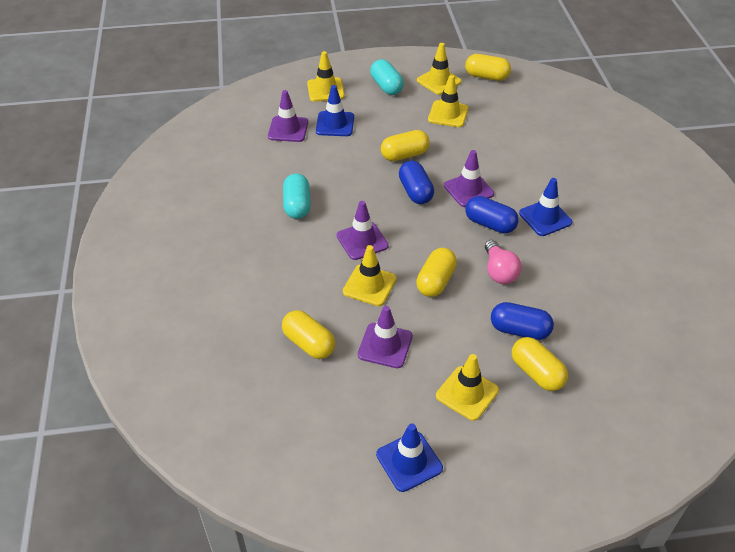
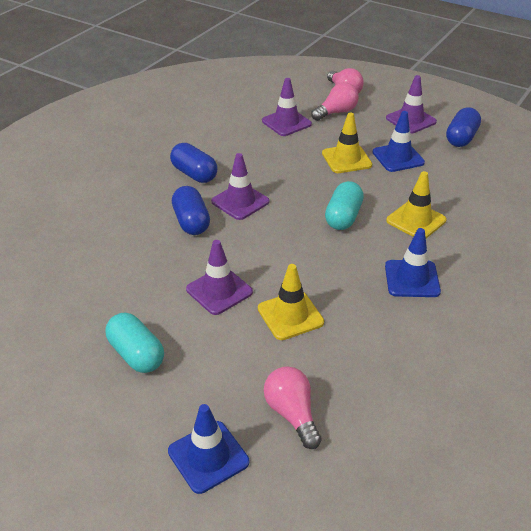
pink light bulb: 1 -> 3
yellow capsule: 5 -> 0
yellow traffic cone: 5 -> 3

